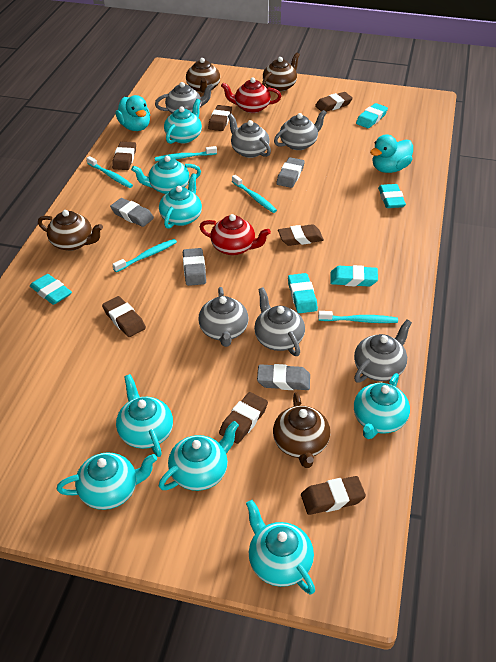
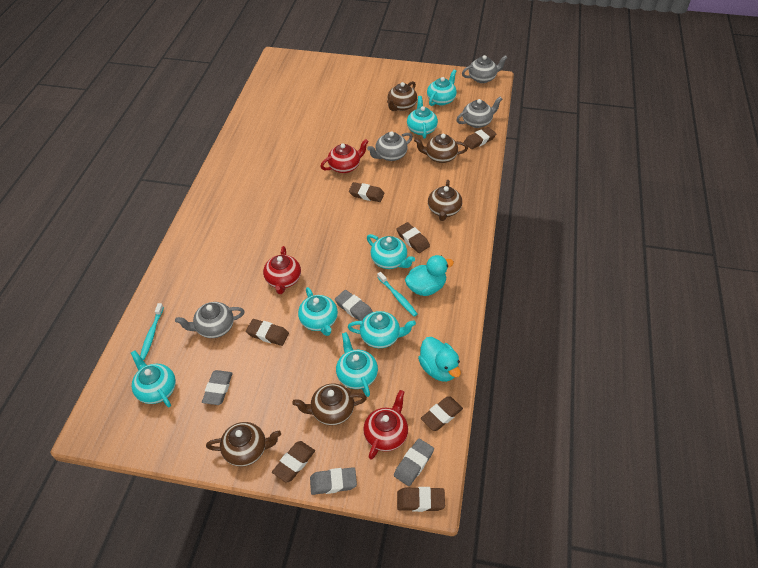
brown teapot: 4 -> 5
grey teapot: 6 -> 4
red teapot: 2 -> 3
turquoise eraser: 5 -> 0
turquoise teapot: 8 -> 7
turquoise toothbrush: 5 -> 2

